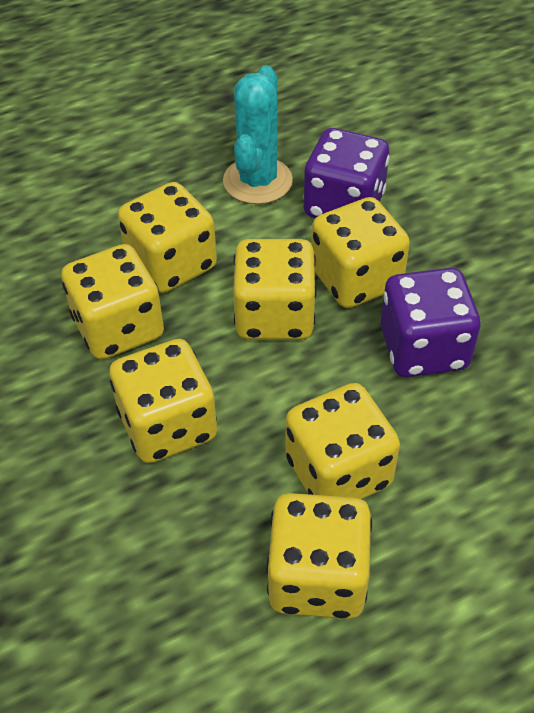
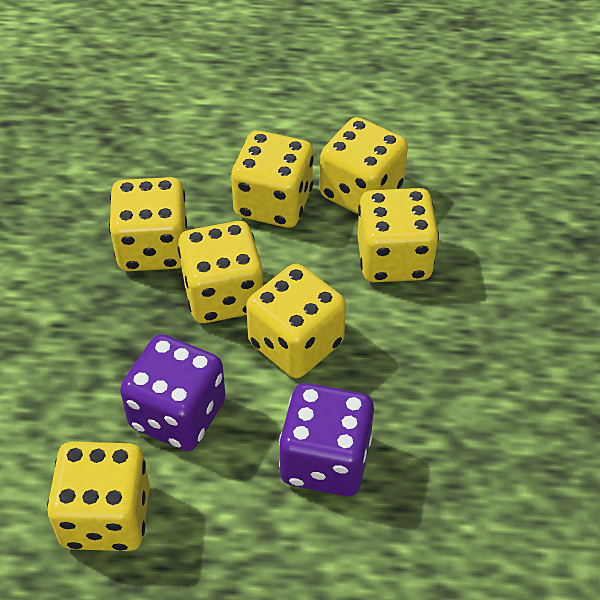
turquoise cactus: 1 -> 0

